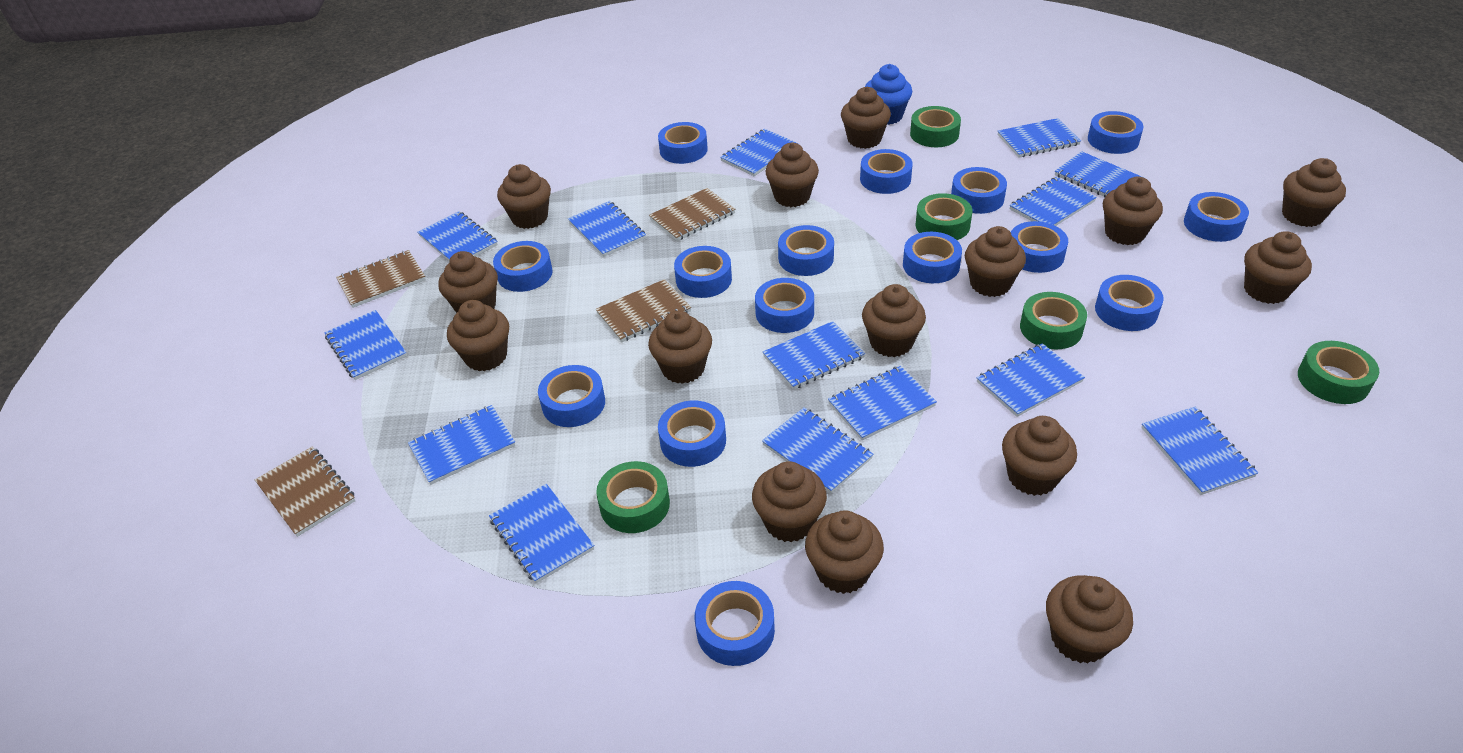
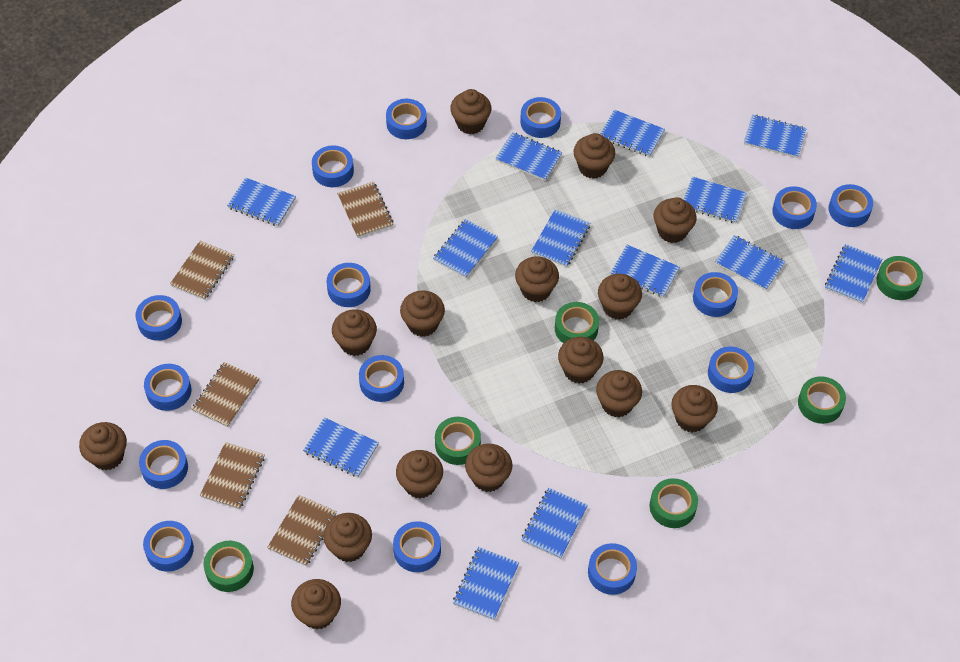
blue cupcake: 1 -> 0
blue notebook: 14 -> 13
brown notebook: 4 -> 5
green tape: 5 -> 6

